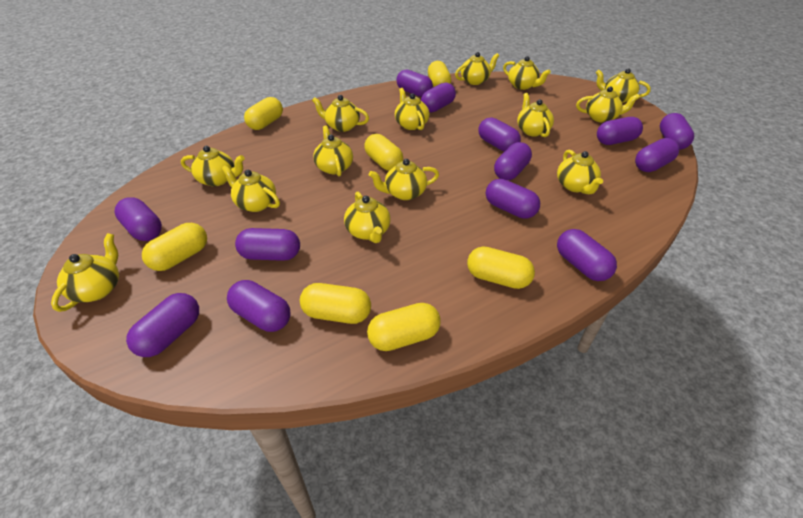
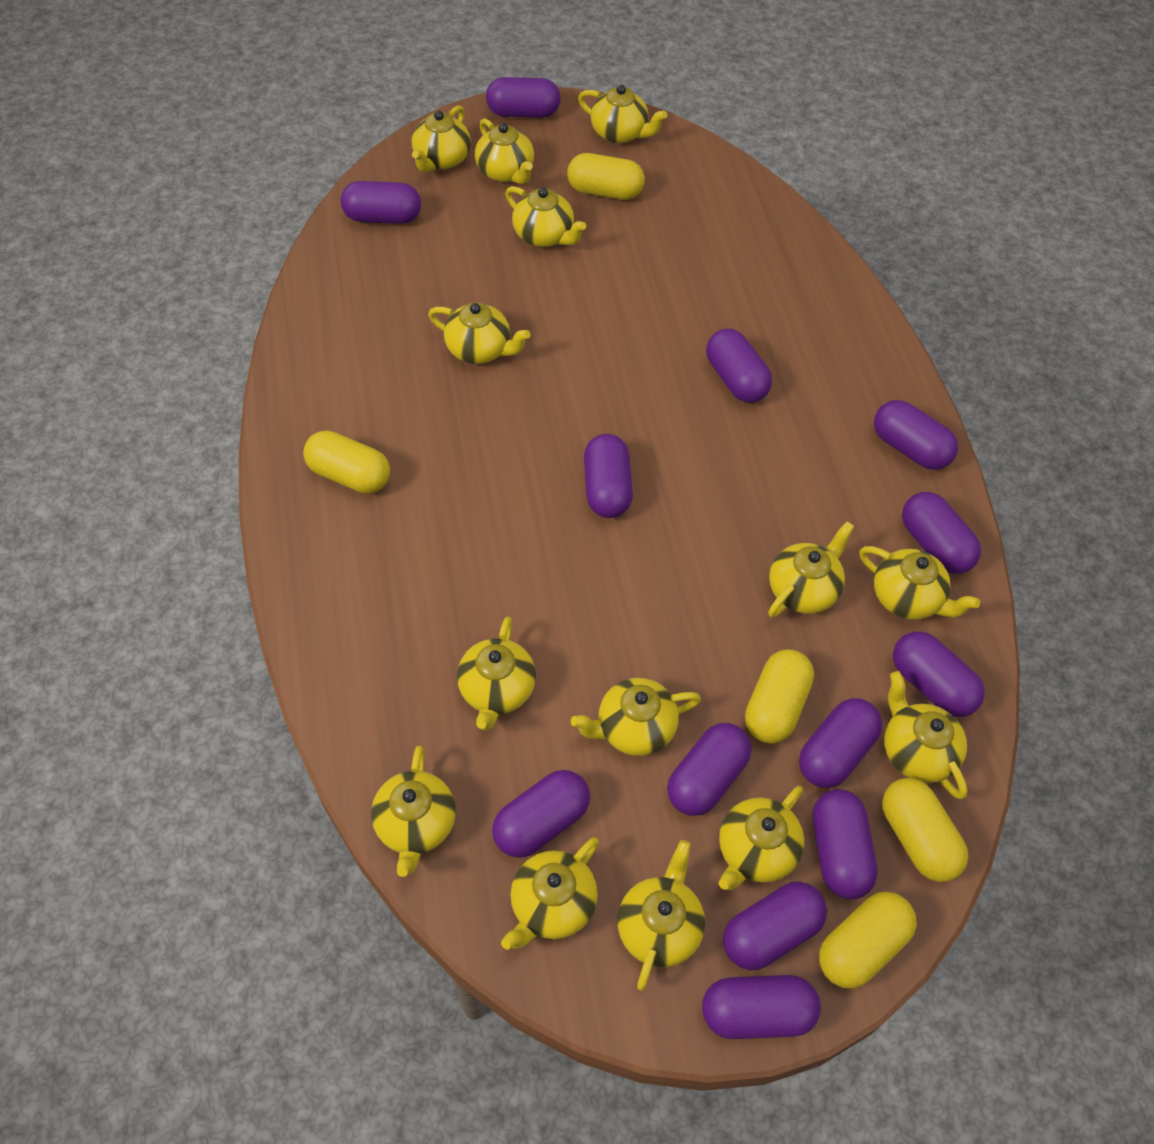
yellow capsule: 7 -> 5

